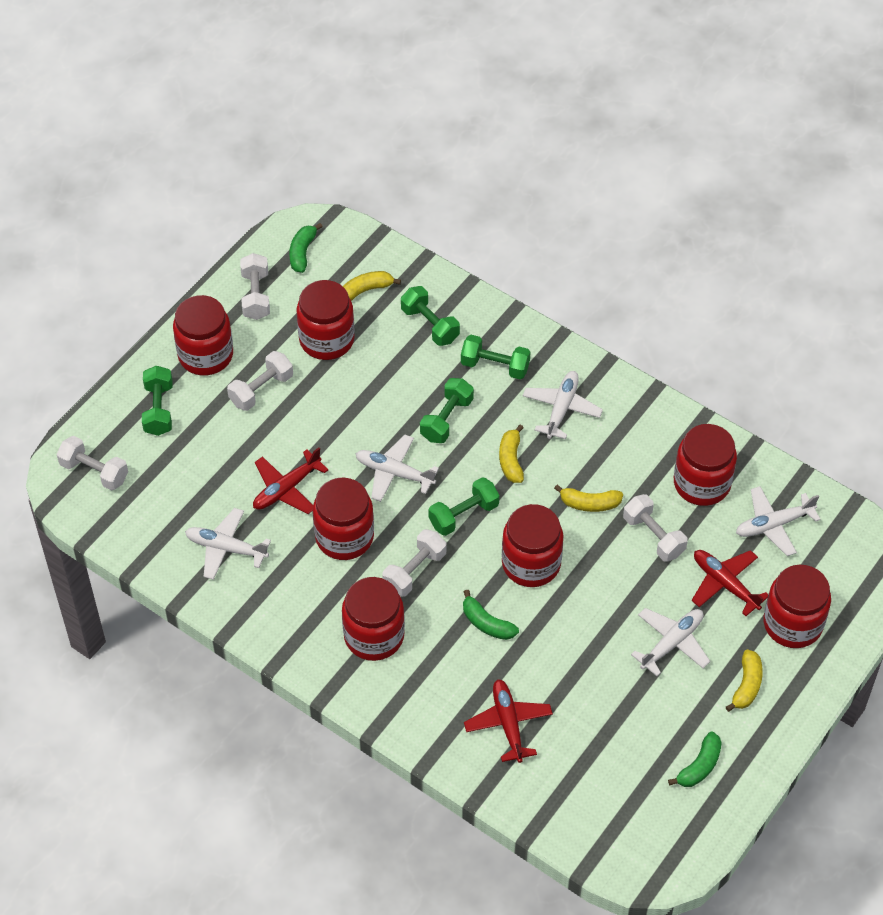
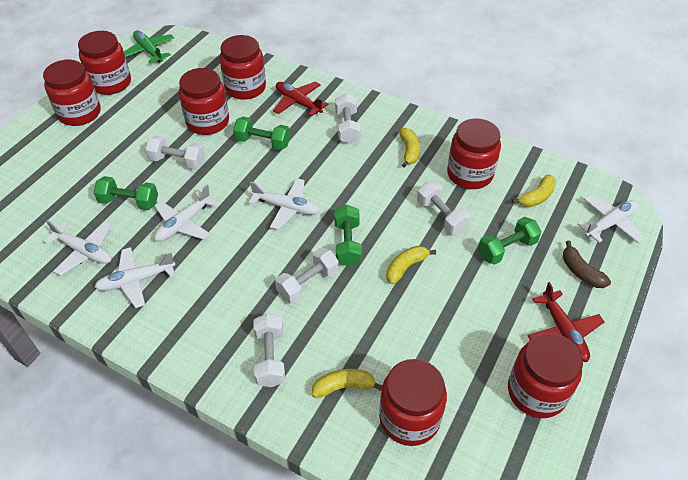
brown banana: 0 -> 1
green banana: 3 -> 0
green dumbbell: 5 -> 4
green plane: 0 -> 1
red plane: 3 -> 2

